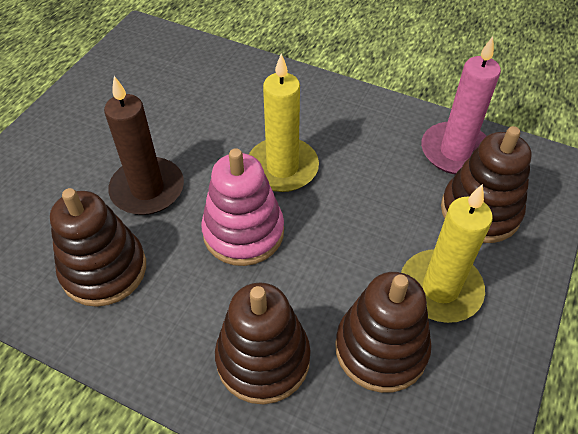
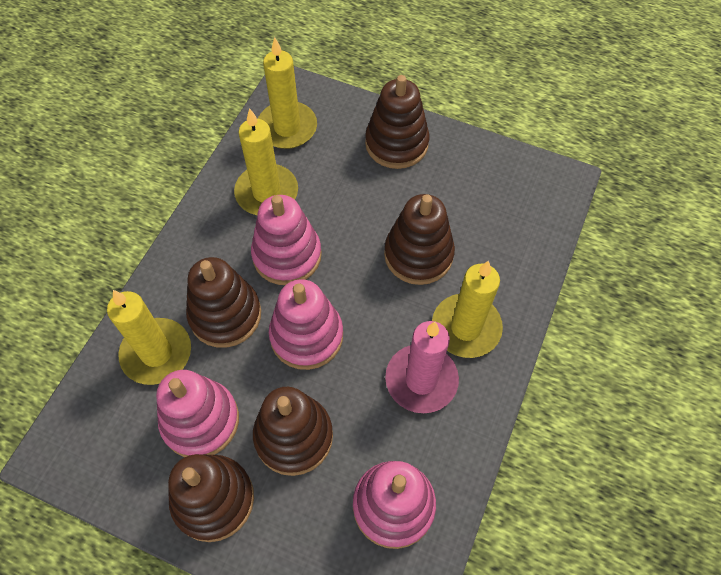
brown candle: 1 -> 0
brown stacking toy: 4 -> 5
pink stacking toy: 1 -> 4
yellow candle: 2 -> 4

